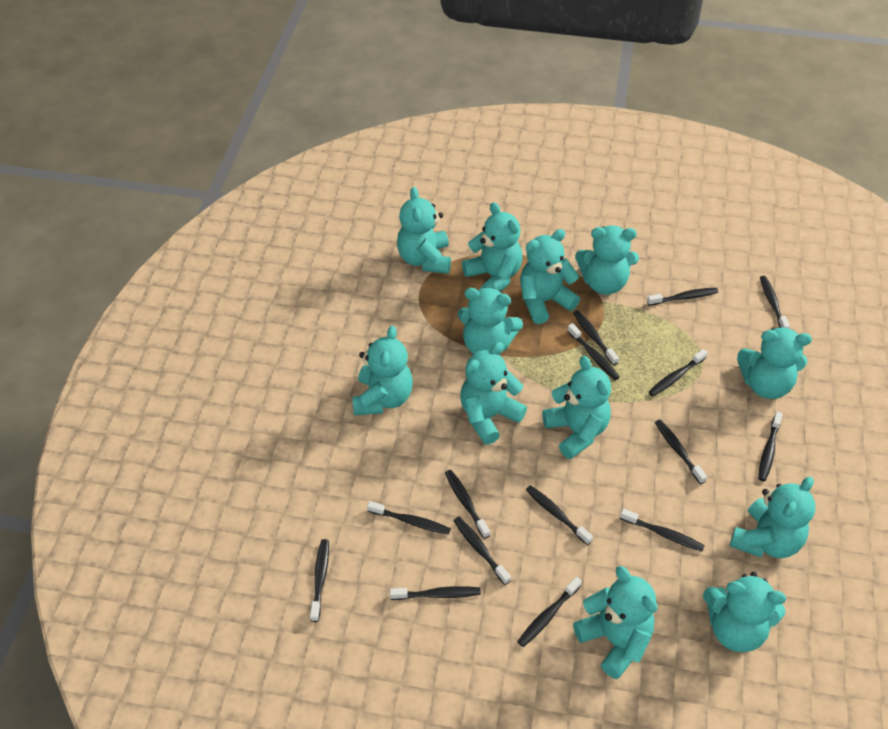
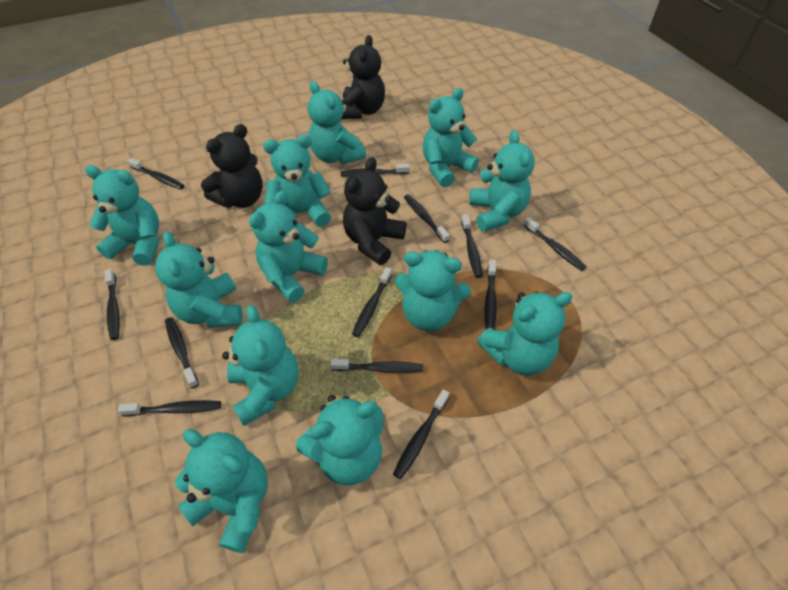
black teddy bear: 0 -> 3
black toothbrush: 15 -> 12

